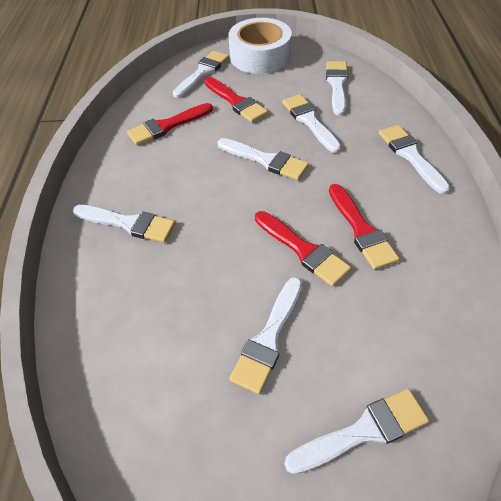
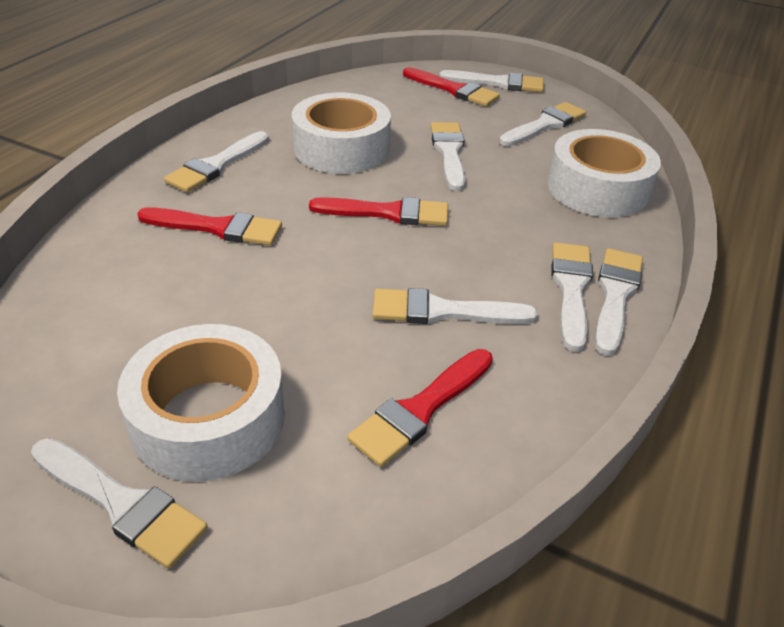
white tape: 1 -> 3

